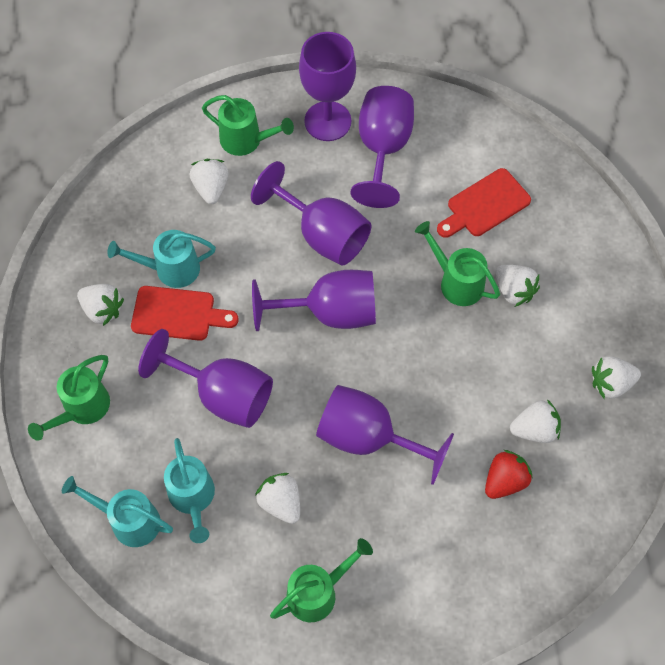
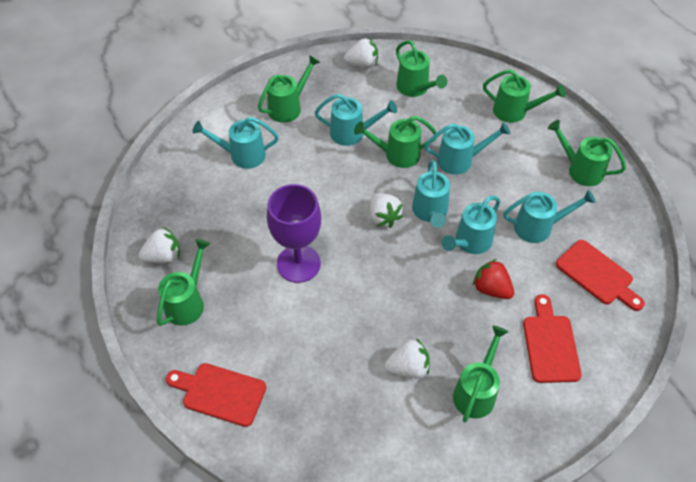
green watering can: 4 -> 7
purple goblet: 6 -> 1
red cutting board: 2 -> 3
turquoise watering can: 3 -> 6
white strawberry: 6 -> 4

